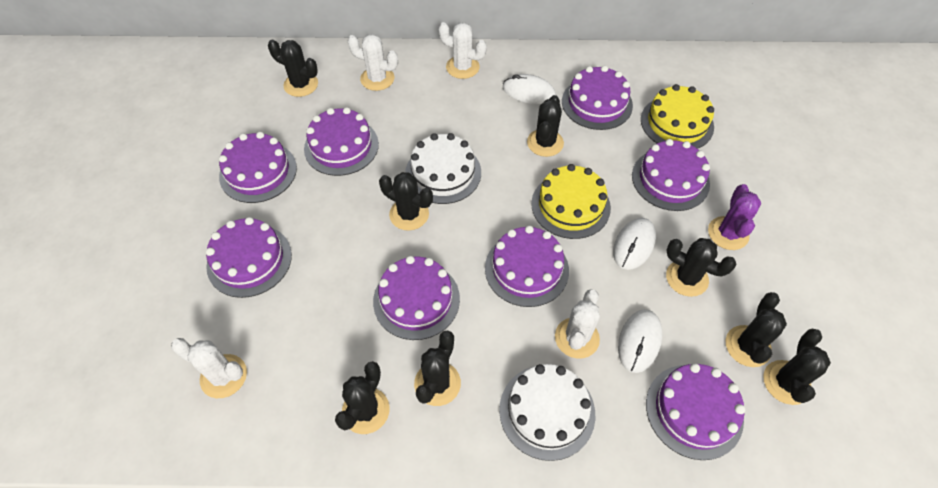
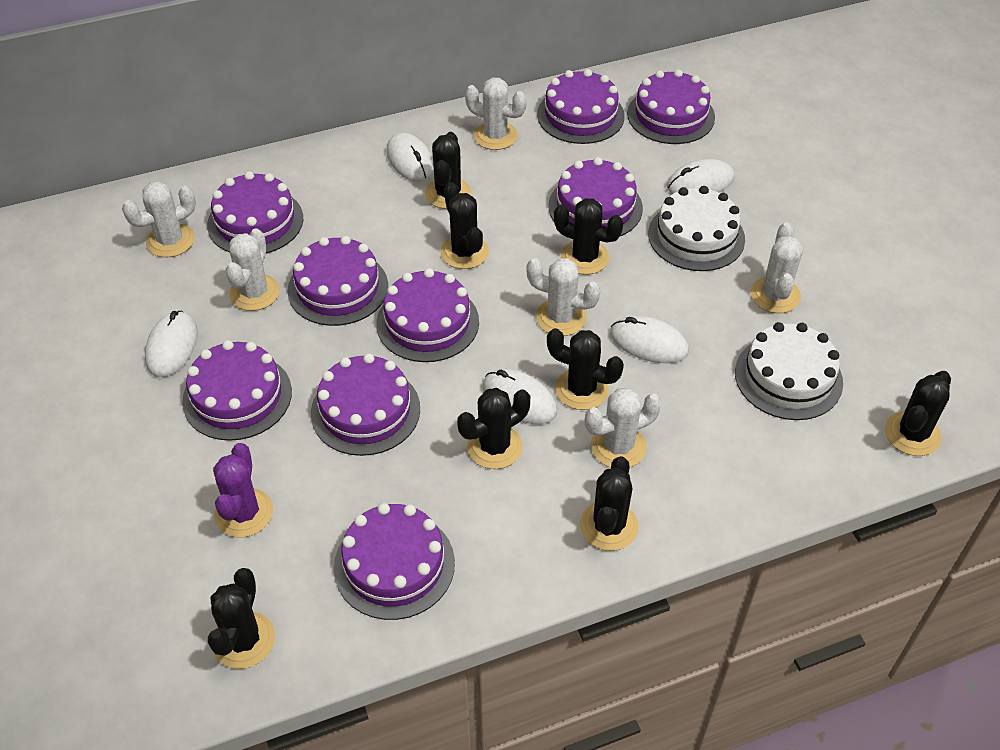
purple cake: 8 -> 9
white cactus: 4 -> 6
white mouse: 3 -> 5
yellow cake: 2 -> 0

